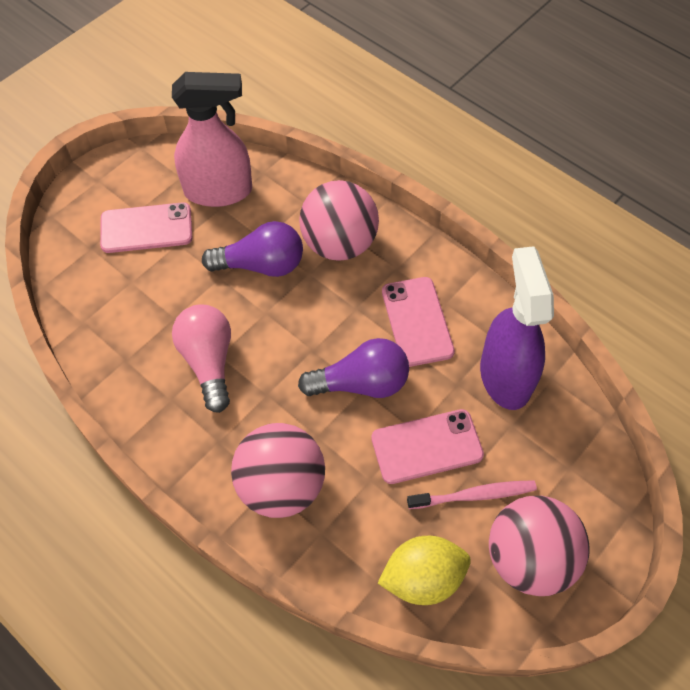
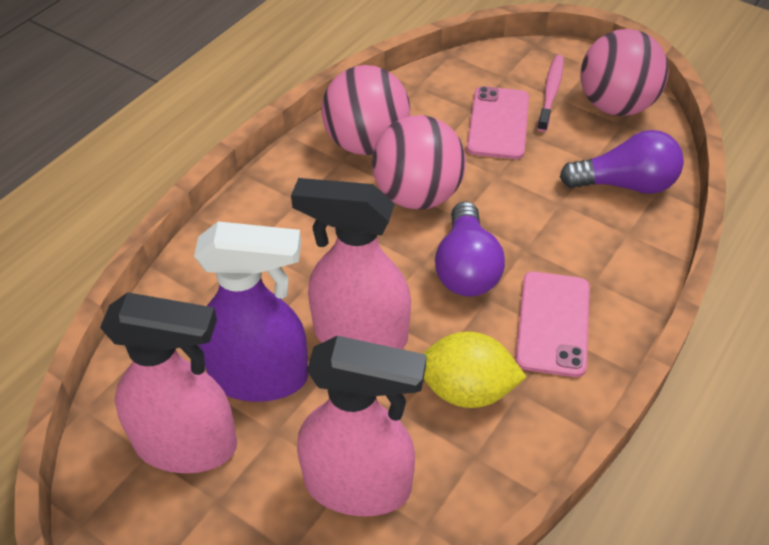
pink light bulb: 1 -> 0
pink phone: 3 -> 2
pink spray bottle: 1 -> 3

